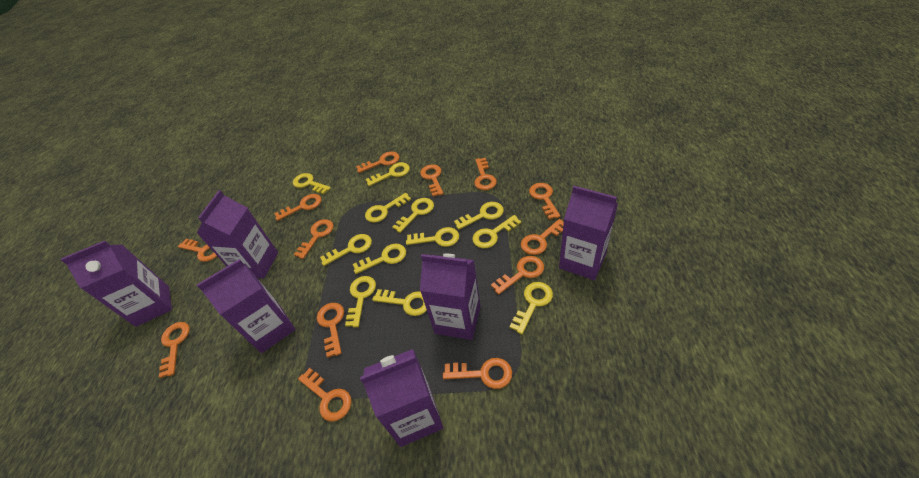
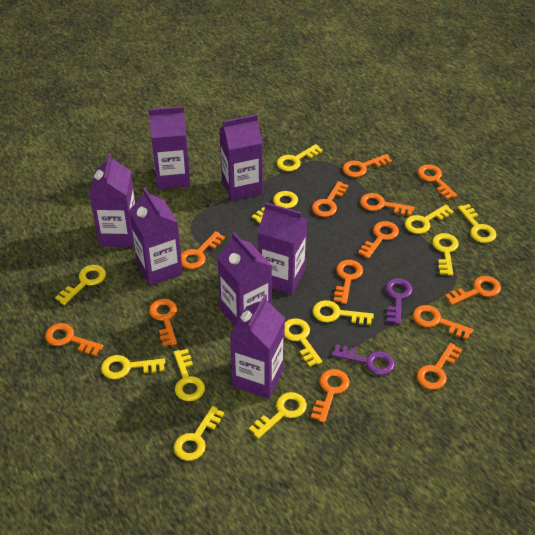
purple carton: 6 -> 7
purple key: 0 -> 2

